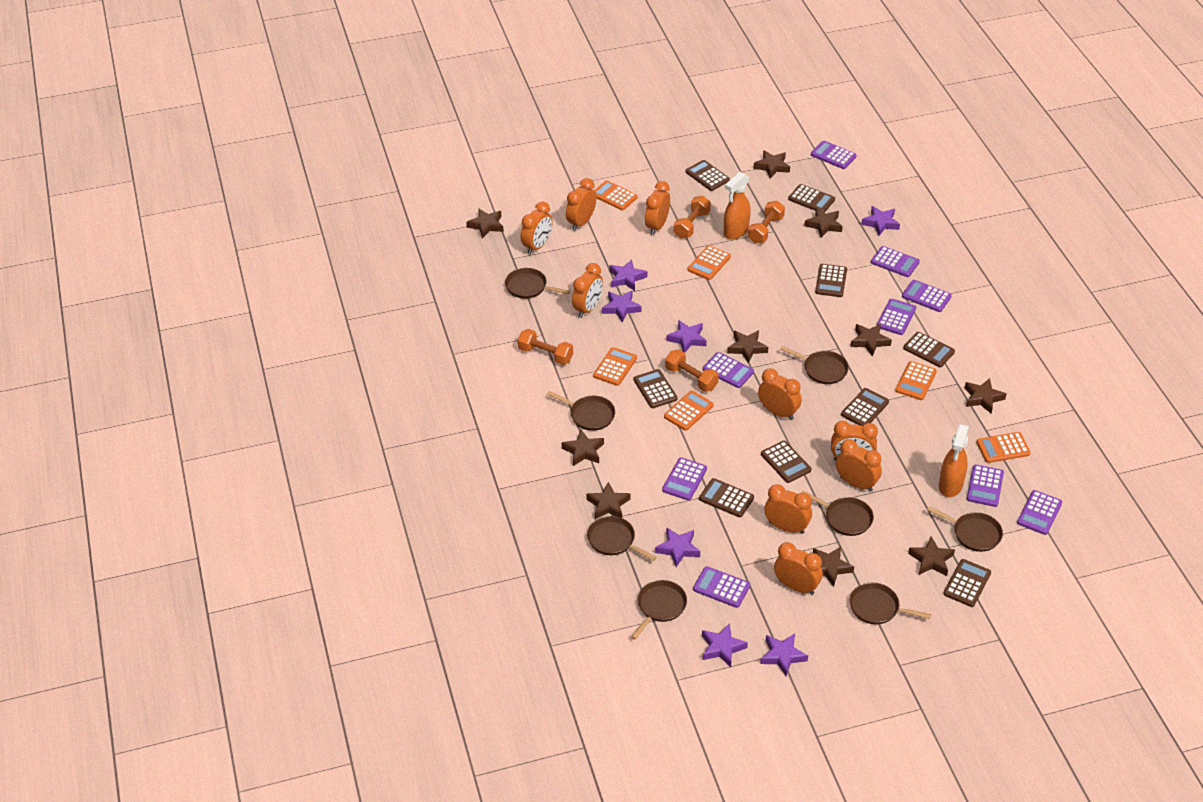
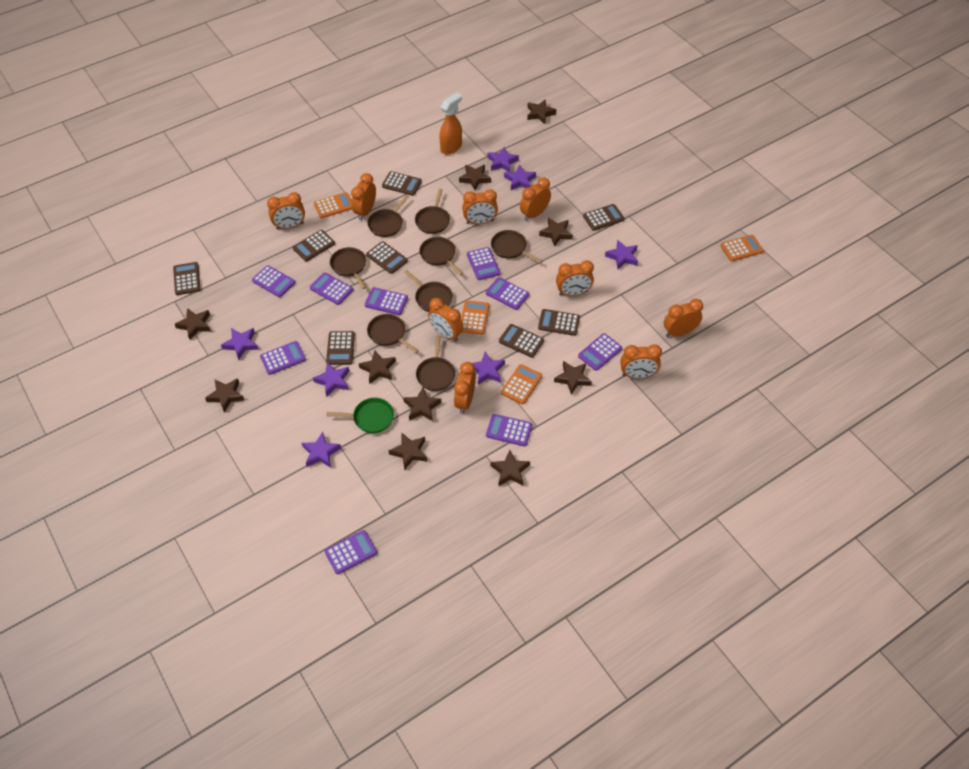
brown calculator: 9 -> 8
green pan: 0 -> 1
orange calculator: 6 -> 4
orange dumbbell: 4 -> 0
orange spray bottle: 2 -> 1

